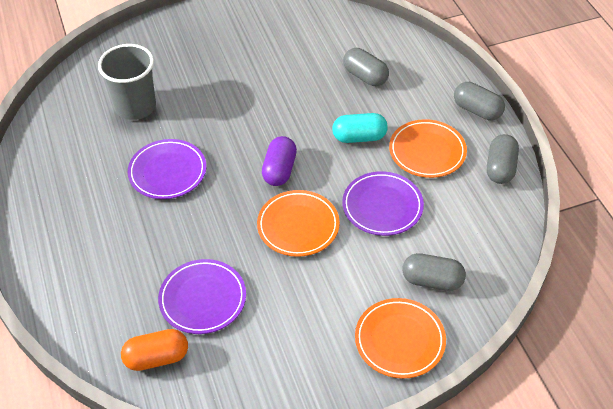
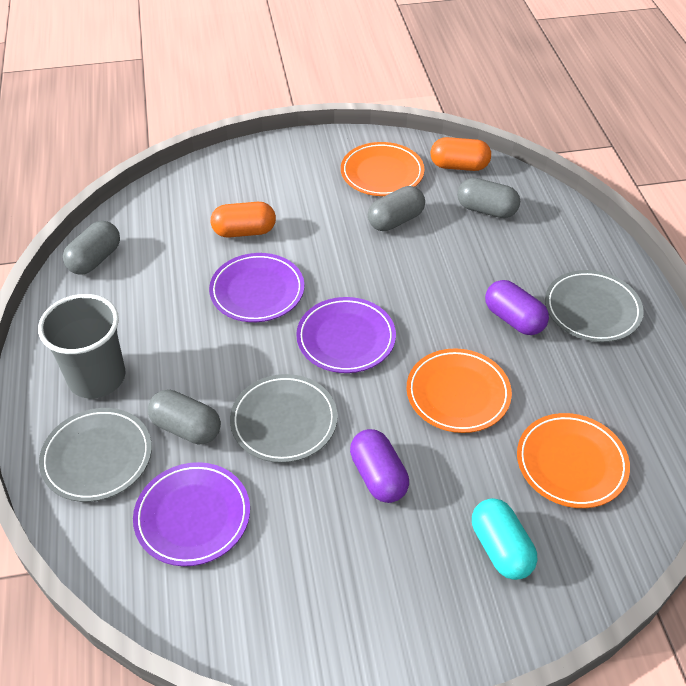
grey plate: 0 -> 3
orange capsule: 1 -> 2
purple capsule: 1 -> 2

